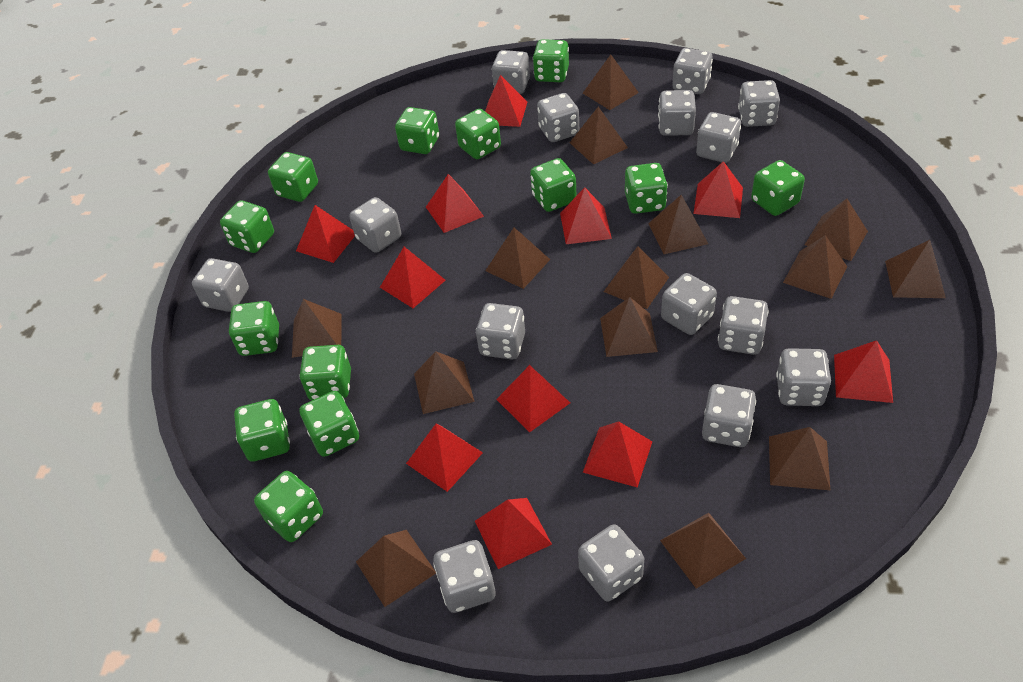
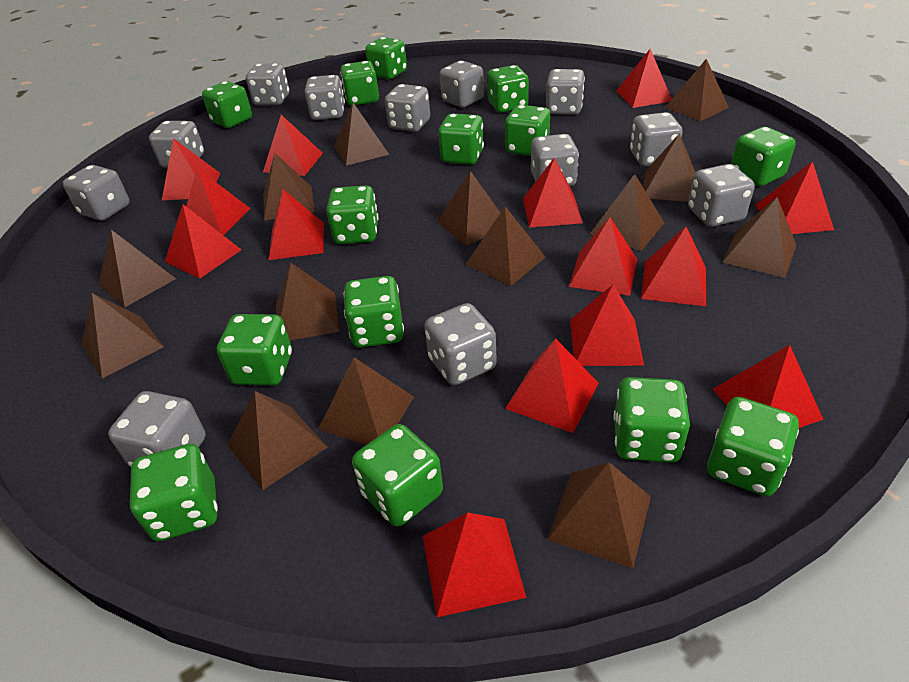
green dice: 13 -> 14
grey dice: 15 -> 12
red pyramid: 11 -> 14

